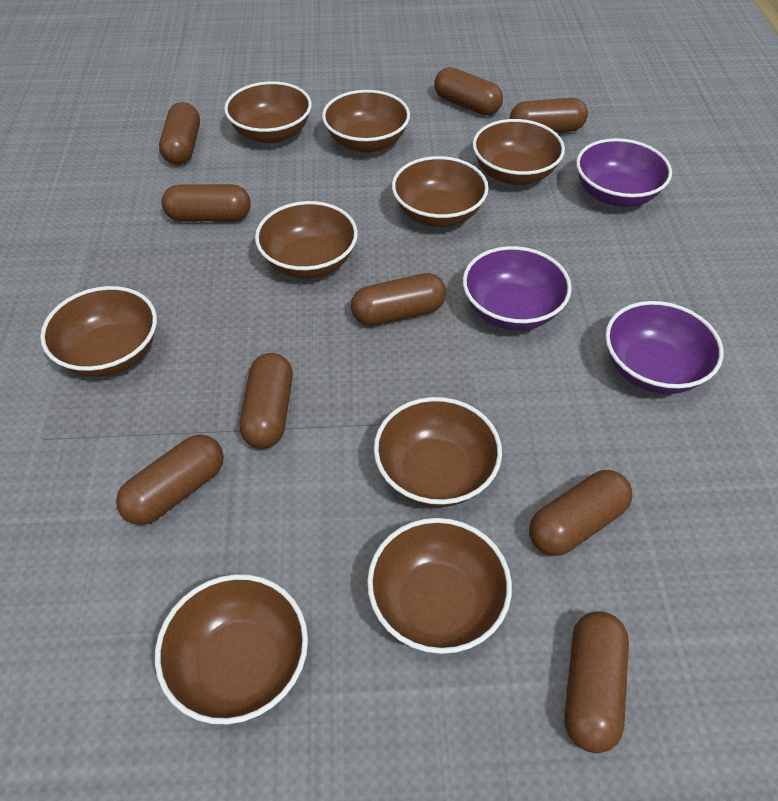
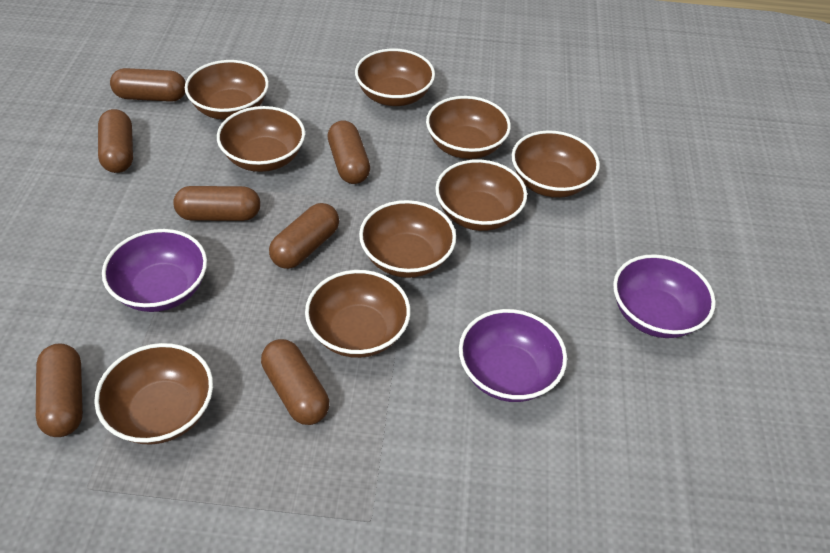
brown capsule: 9 -> 7

